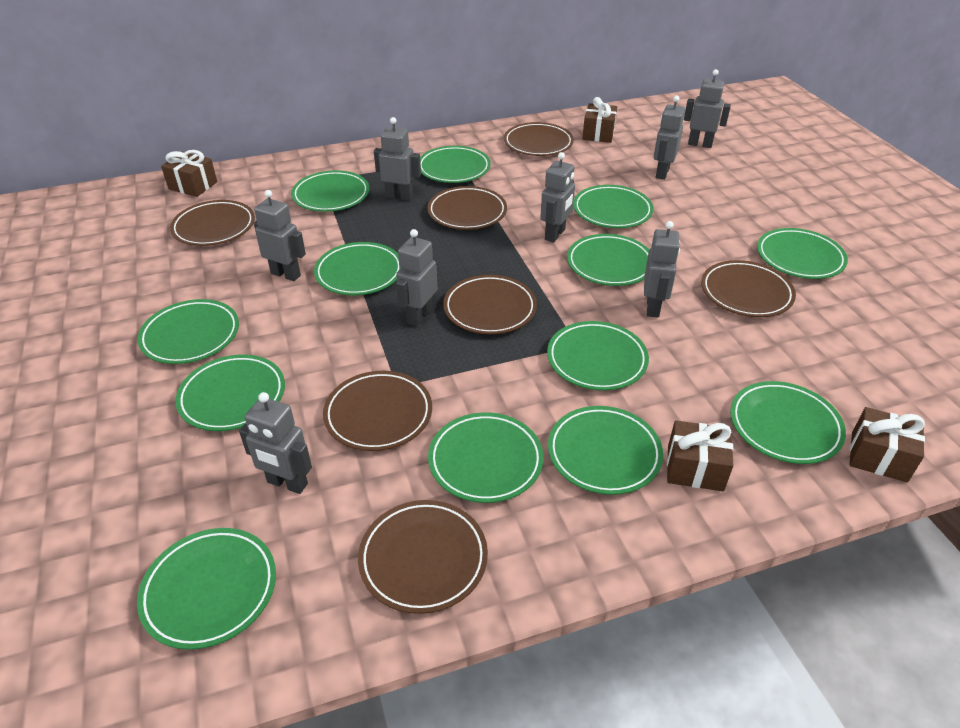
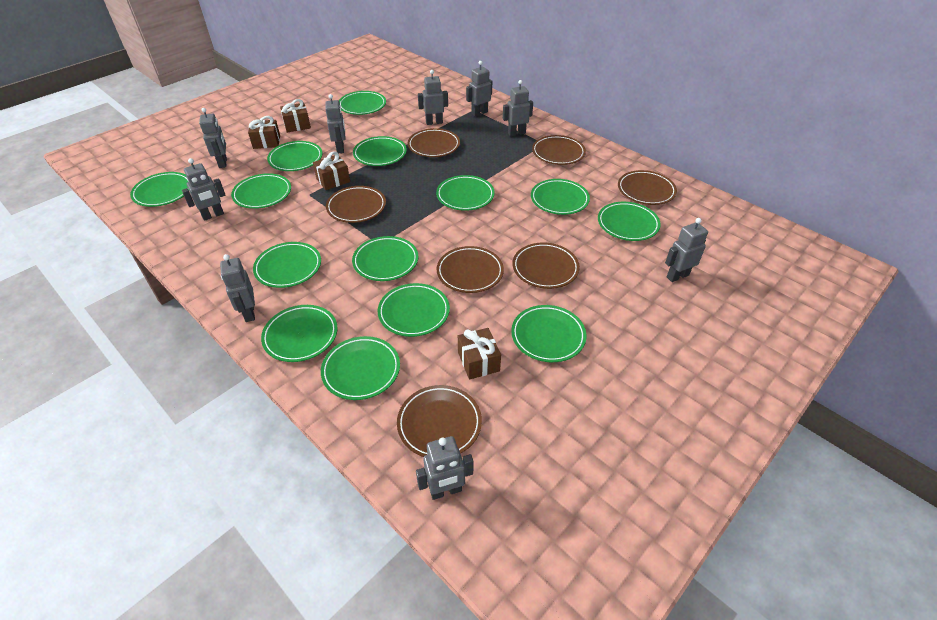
green plate: 13 -> 14
grey robot: 8 -> 9

